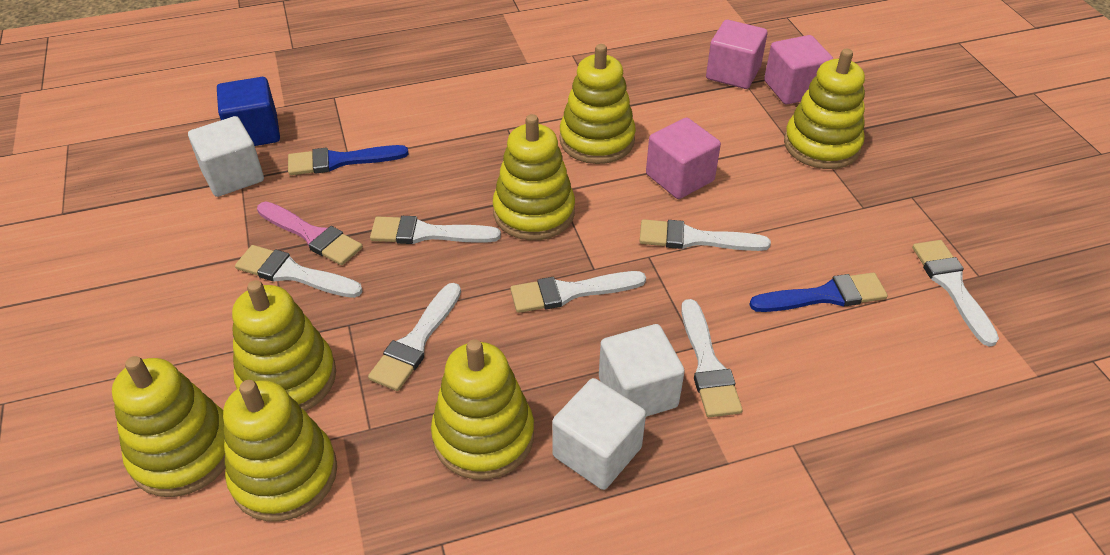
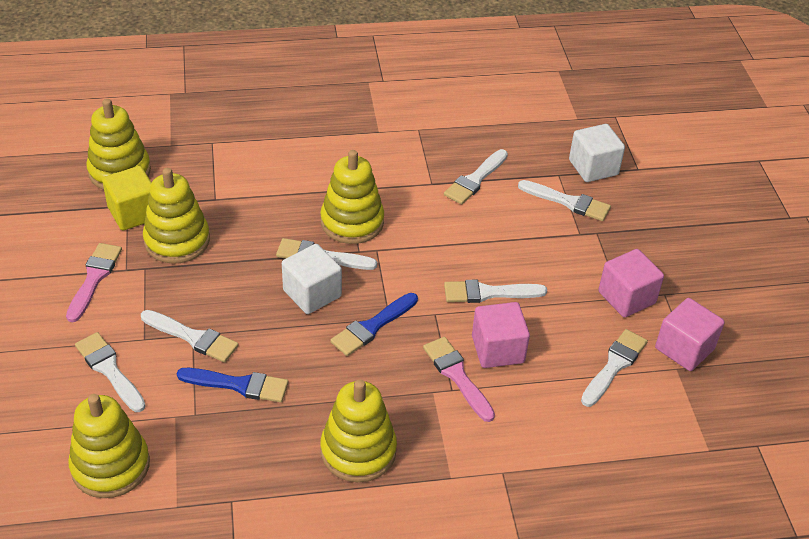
blue cube: 1 -> 0
pink brush: 1 -> 2
white cube: 3 -> 2
yellow cube: 0 -> 1
yellow stacking toy: 7 -> 5

